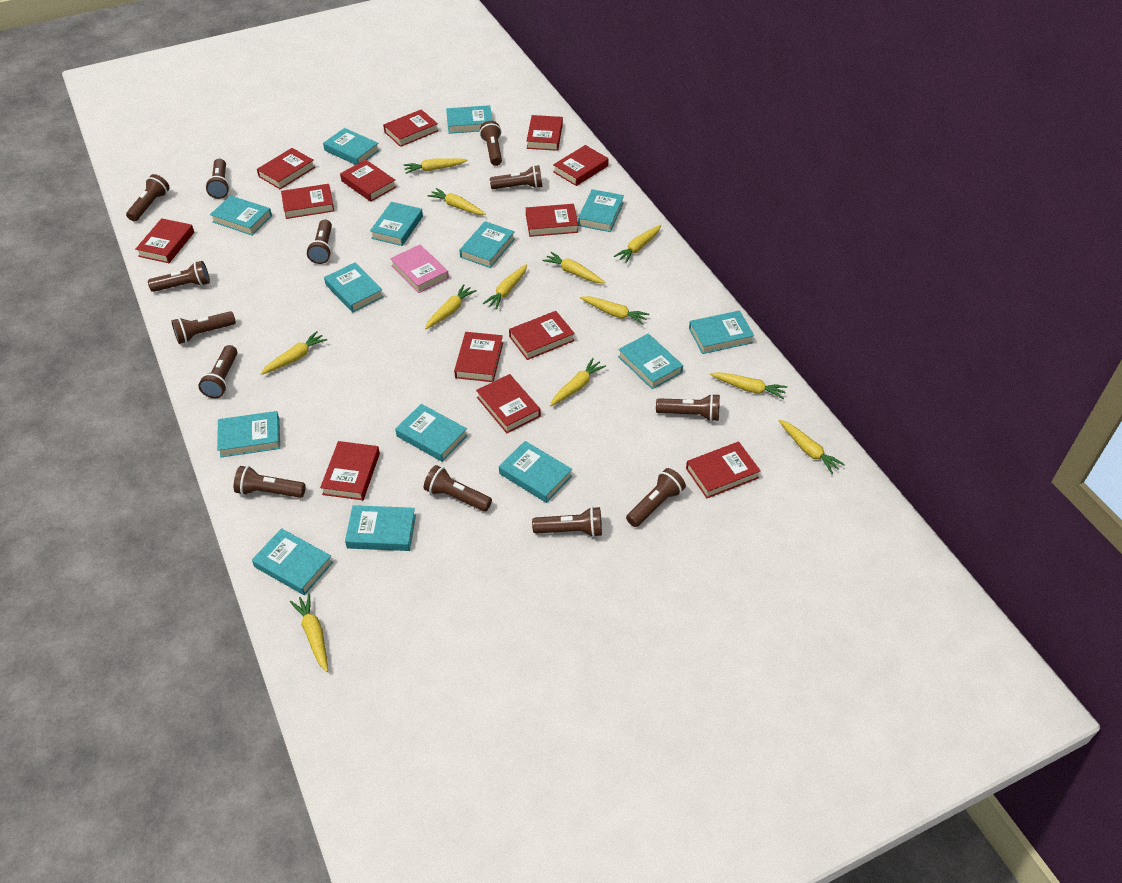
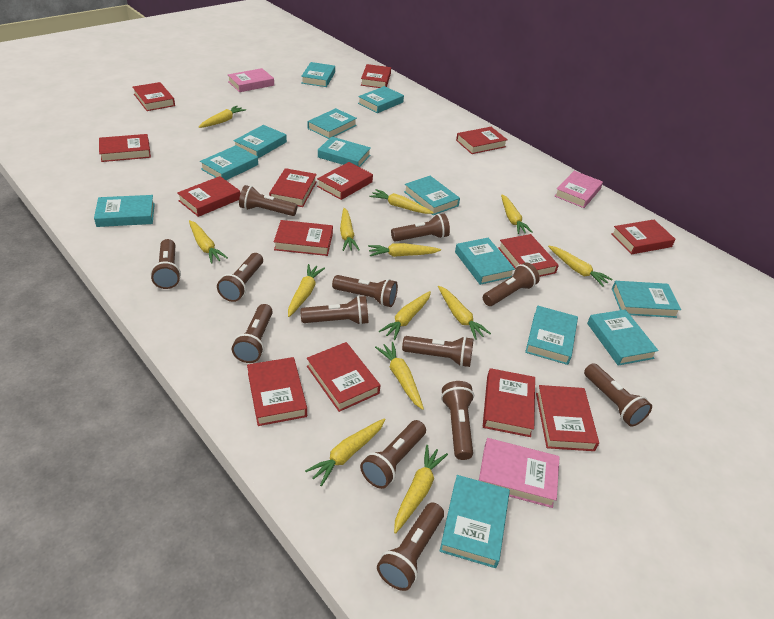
pink book: 1 -> 3
red book: 13 -> 14
turquoise book: 14 -> 13
yellow carrot: 12 -> 13

